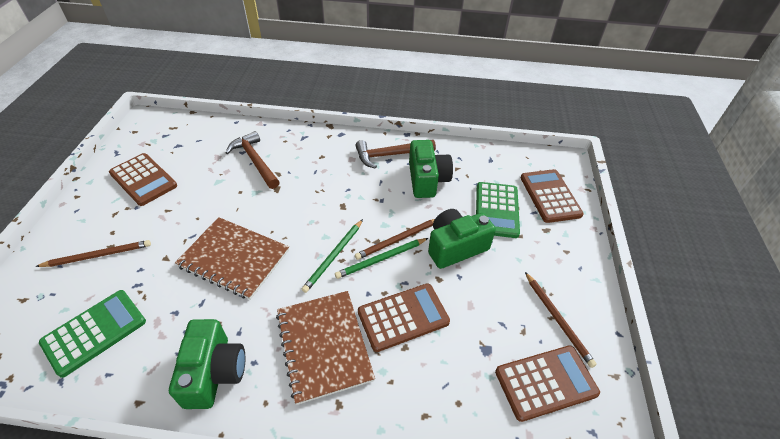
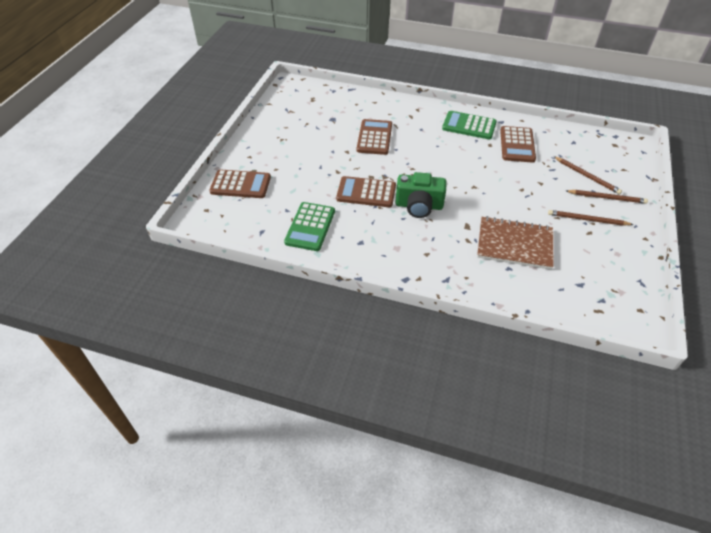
brown hammer: 2 -> 0
brown notebook: 2 -> 1
green camera: 3 -> 1
green pencil: 2 -> 0

